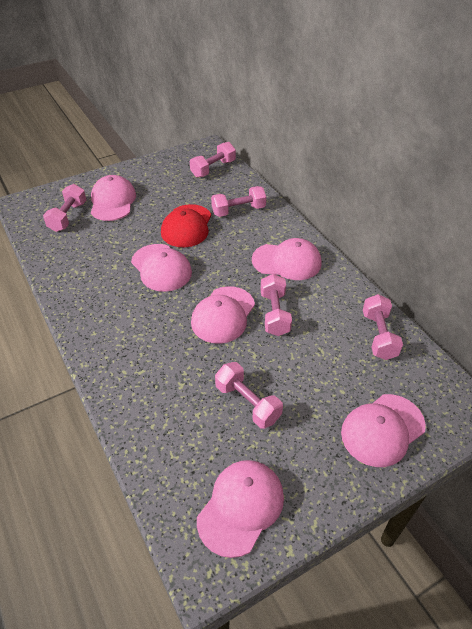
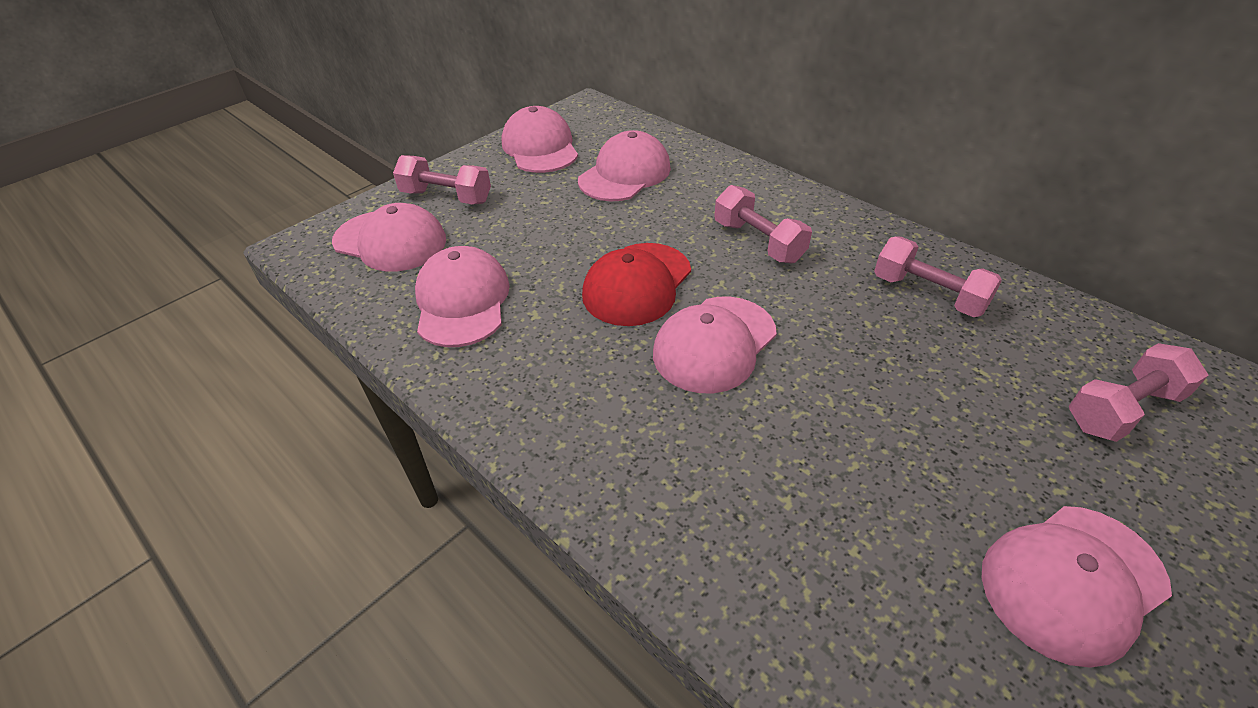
pink dumbbell: 6 -> 4

